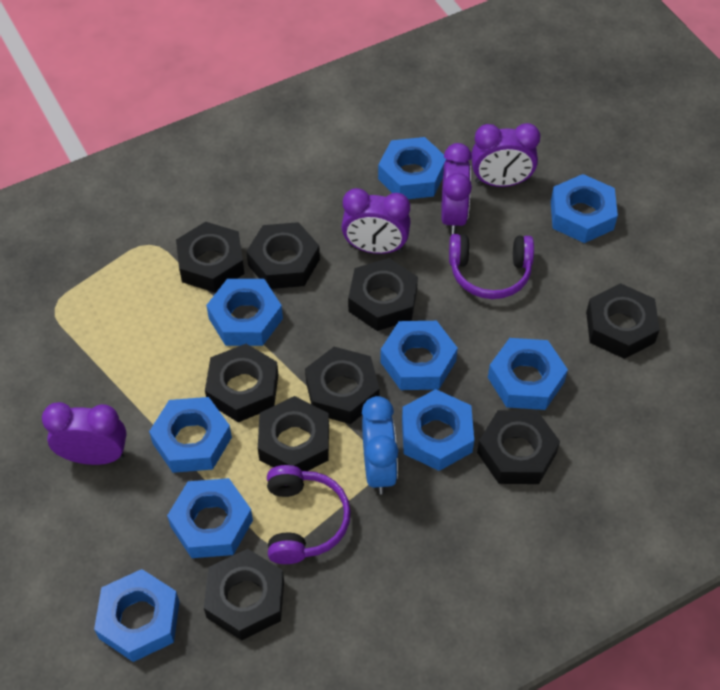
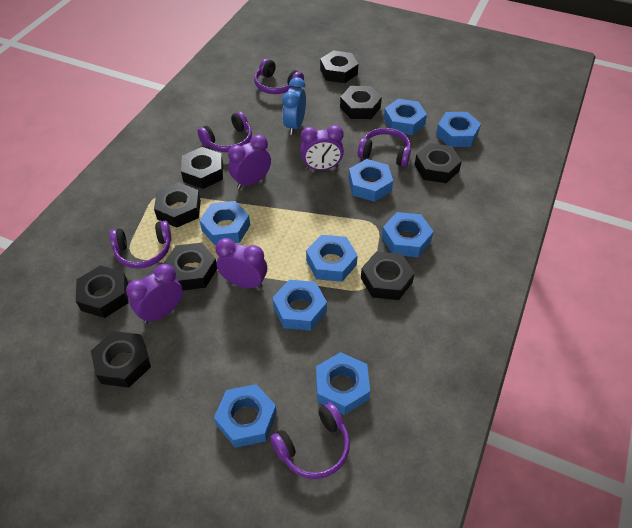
purple headphones: 2 -> 5

